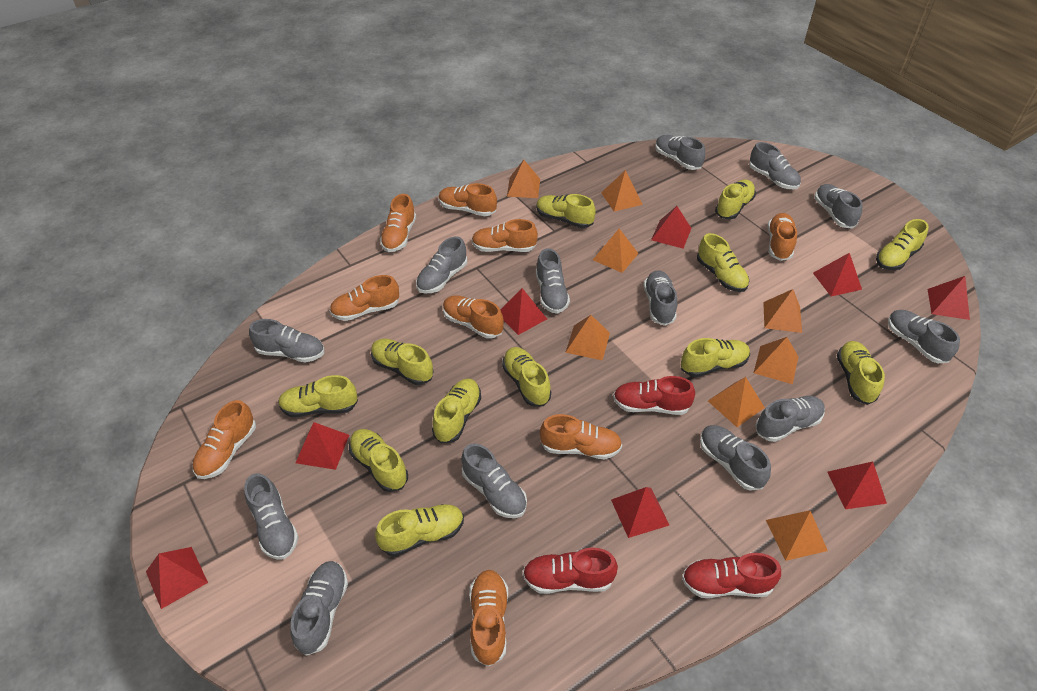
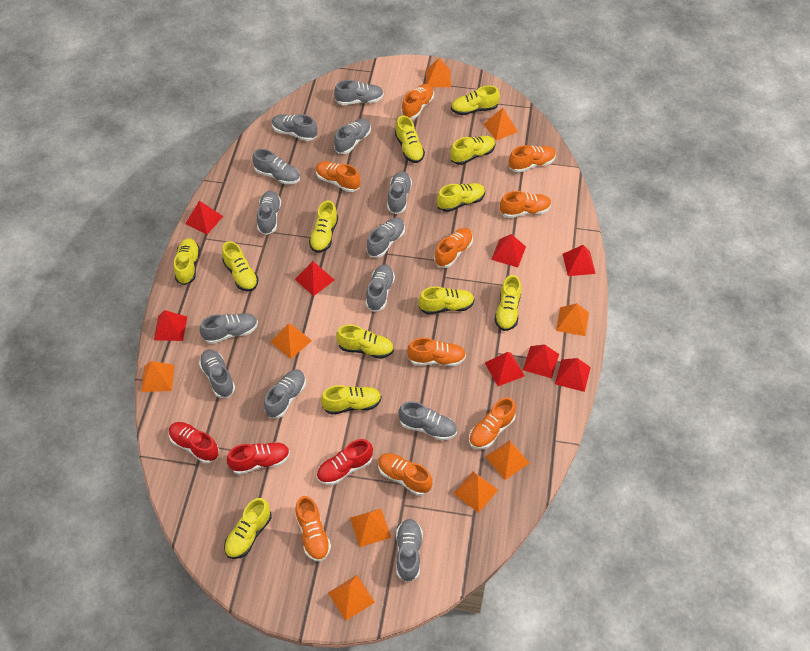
orange pyramid: 8 -> 9

